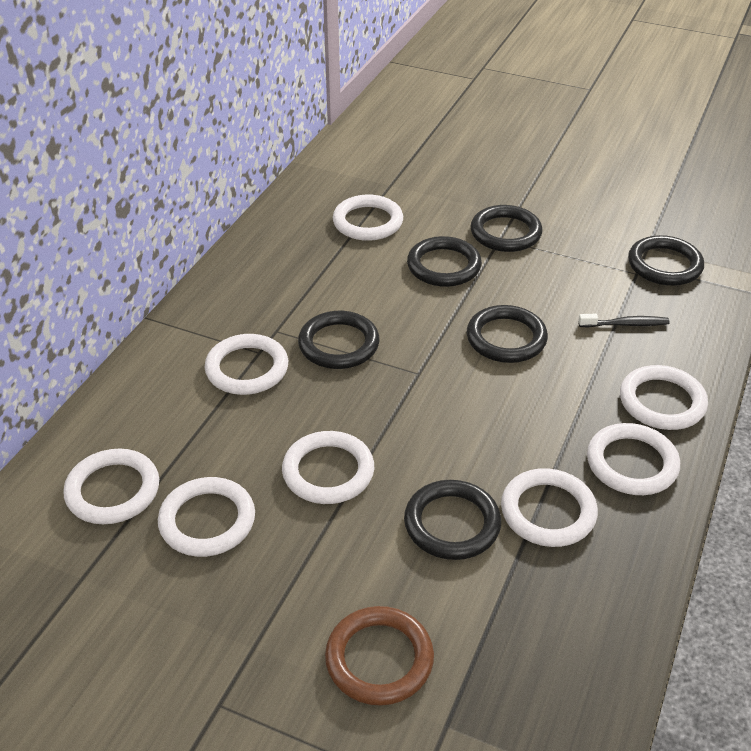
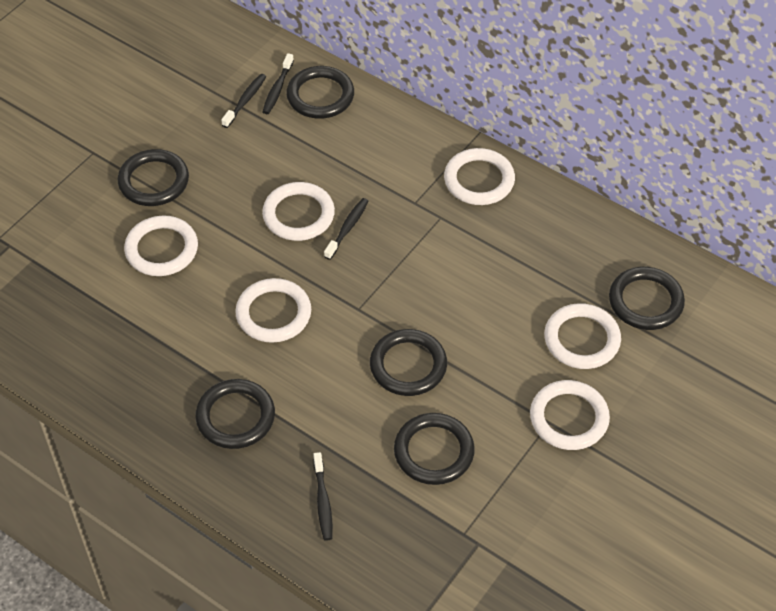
black toothbrush: 1 -> 4
brown ring: 1 -> 0
white ring: 8 -> 6

